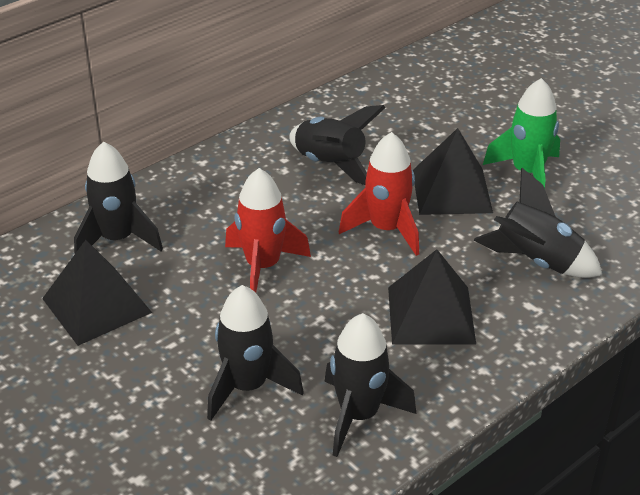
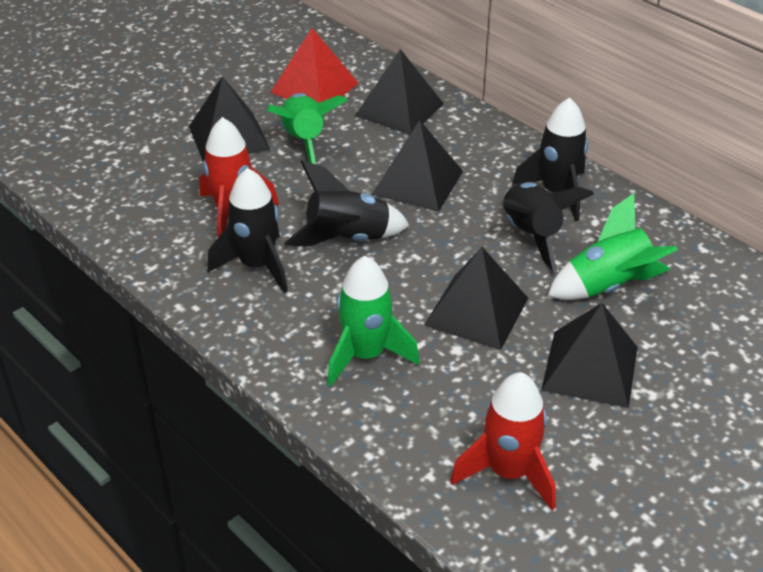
black pyramid: 3 -> 5
black rocket: 5 -> 4
green rocket: 1 -> 3
red pyramid: 0 -> 1

